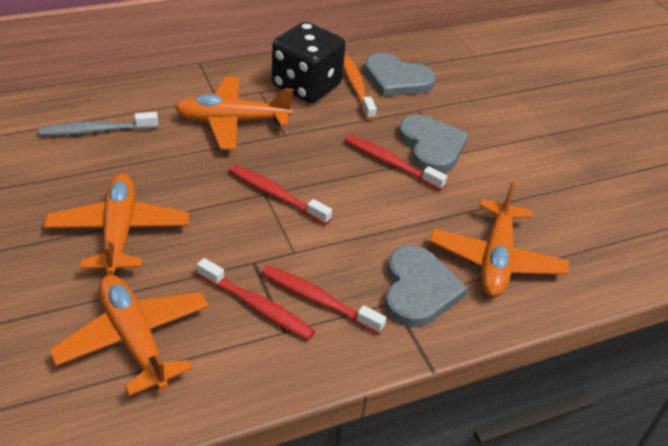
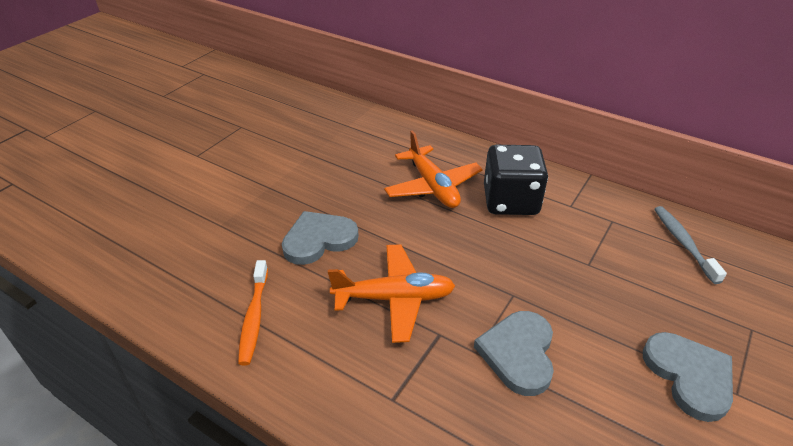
orange plane: 4 -> 2
red toothbrush: 4 -> 0

